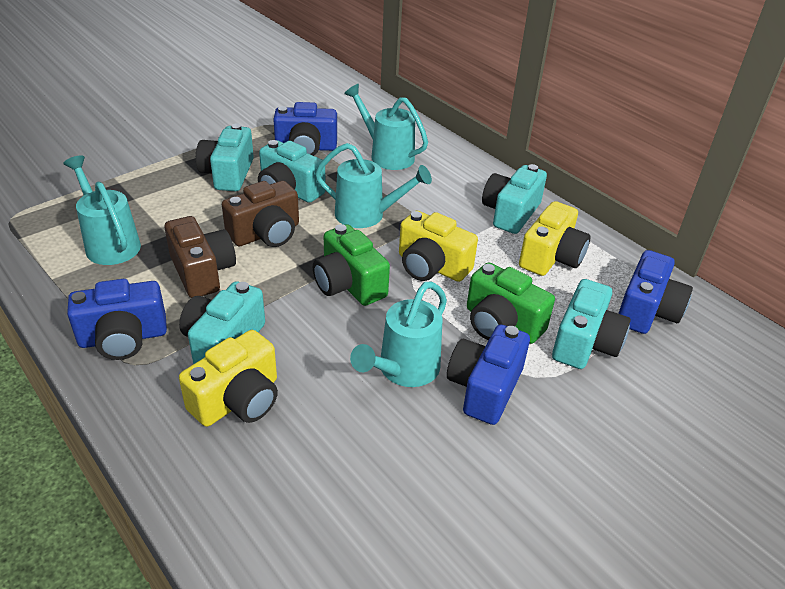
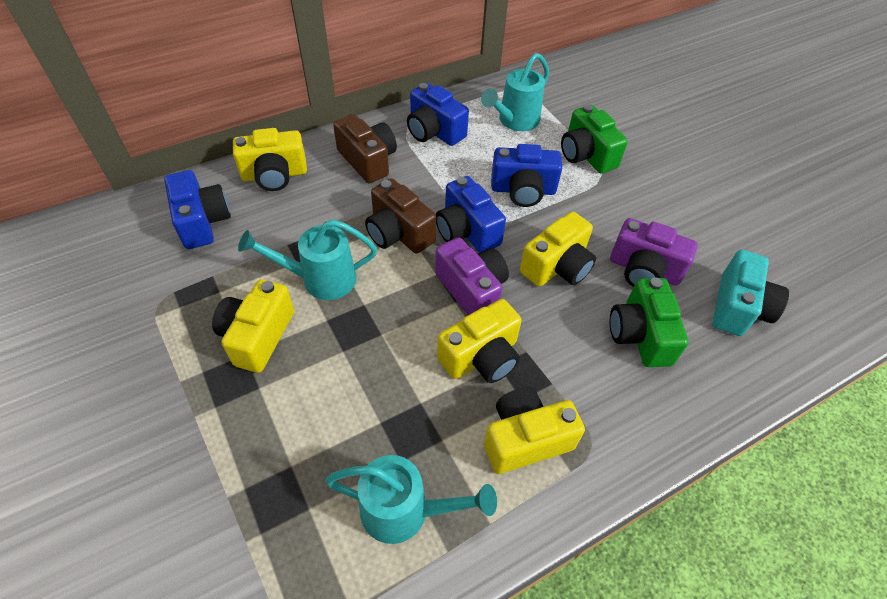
purple camera: 0 -> 2
turquoise camera: 5 -> 1
turquoise watering can: 4 -> 3
yellow camera: 3 -> 5

